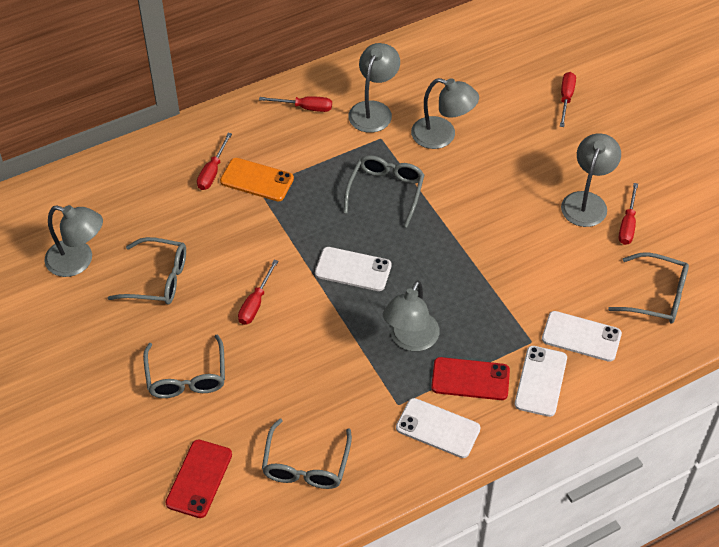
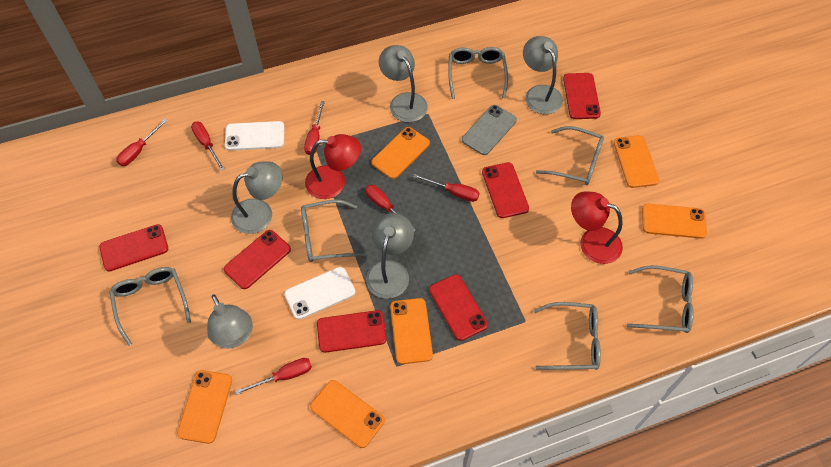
grey glasses: 5 -> 6
grey phone: 0 -> 1
orange phone: 1 -> 6
red lamp: 0 -> 2
red phone: 2 -> 6
red screwdriver: 5 -> 6
white phone: 4 -> 2

